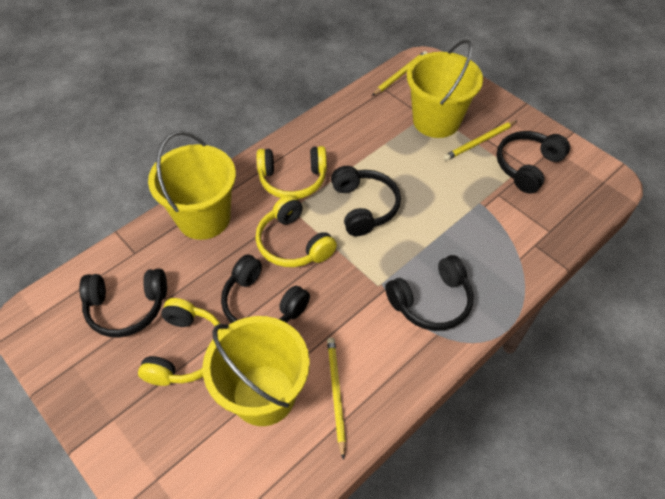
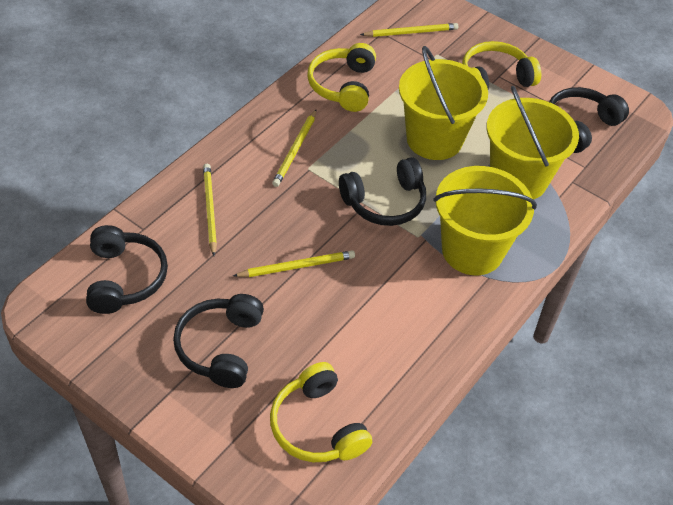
black headphones: 5 -> 4
yellow pencil: 3 -> 4

